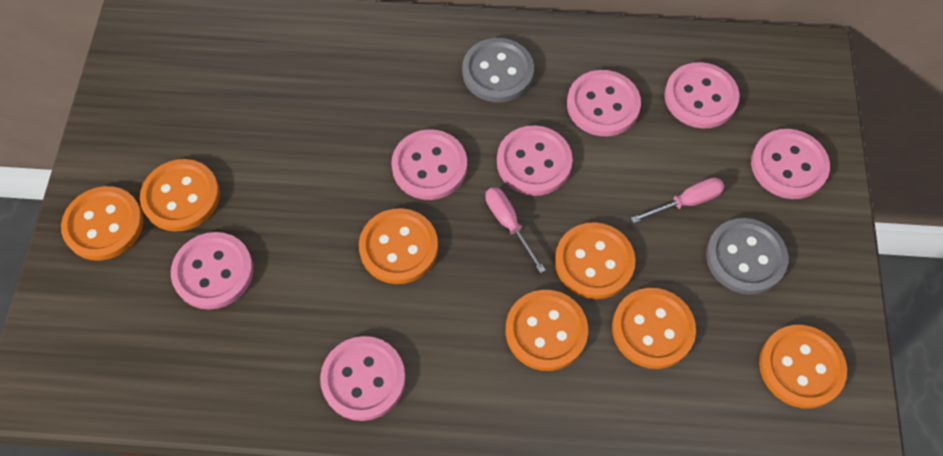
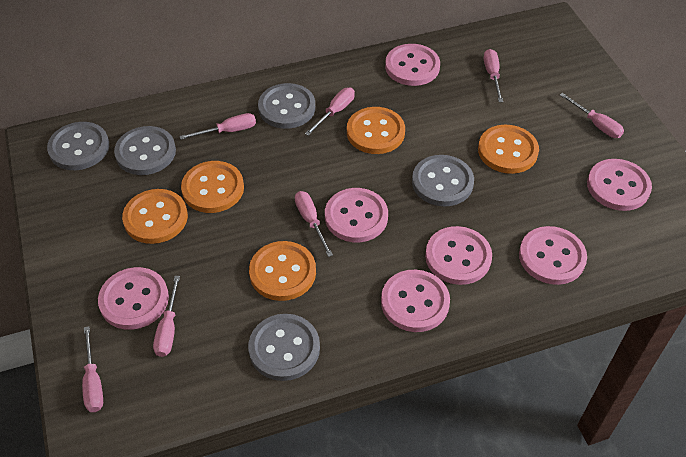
grey button: 2 -> 5
orange button: 7 -> 5
pink screwdriver: 2 -> 7

